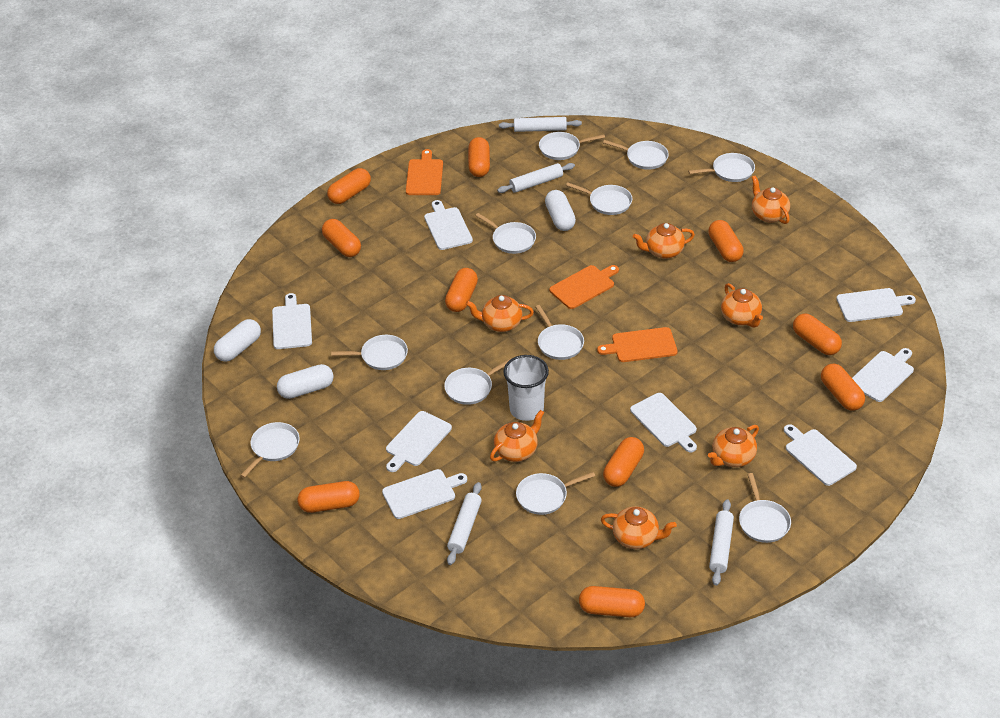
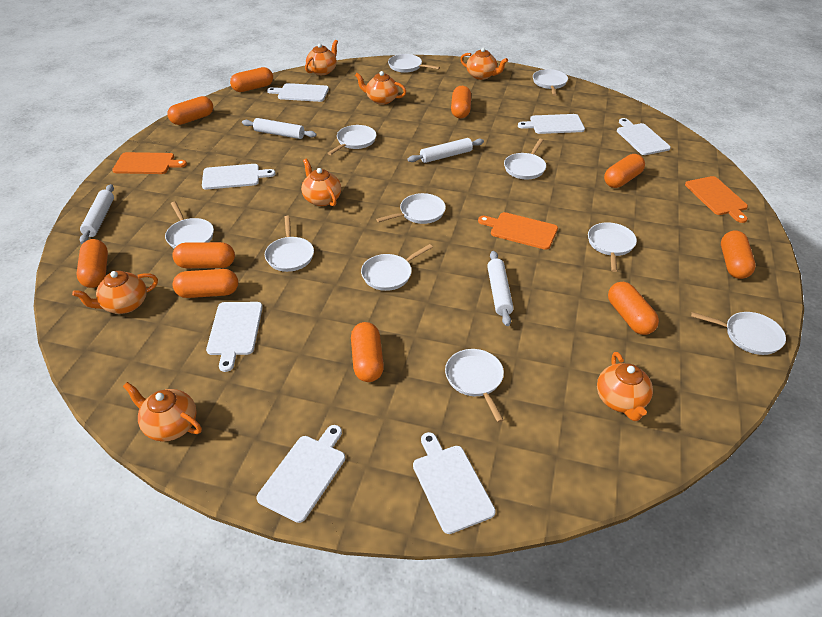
white capsule: 3 -> 0
white cup: 1 -> 0
white cutting board: 8 -> 7

